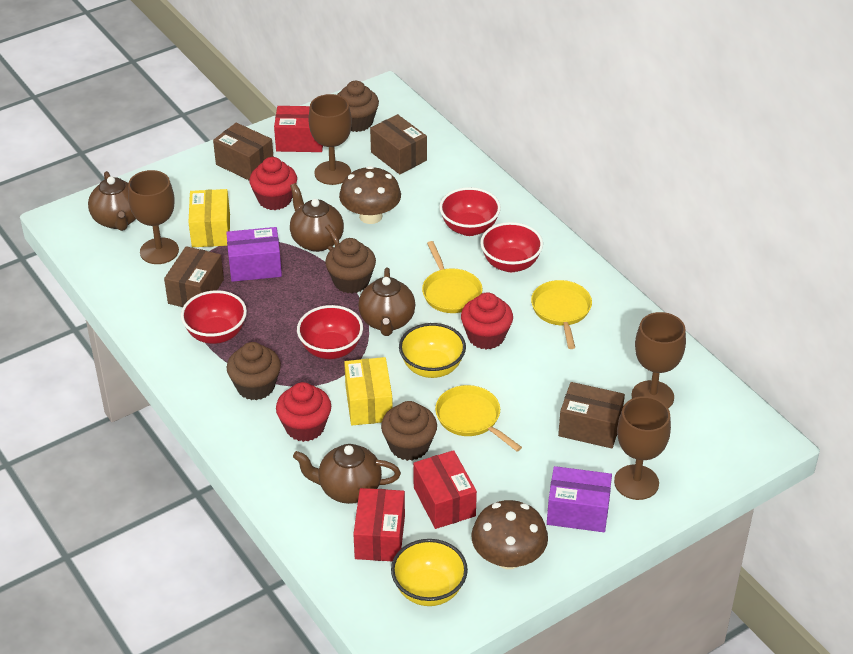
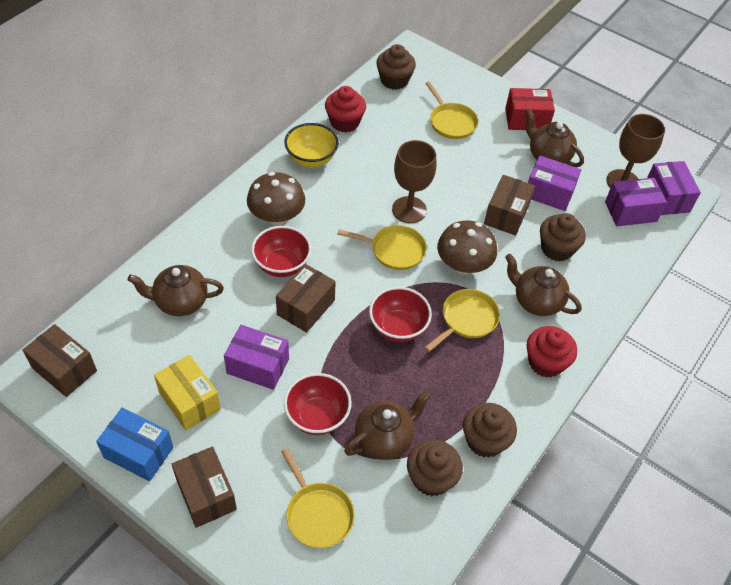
blue box: 0 -> 1
brown goblet: 4 -> 2
purple box: 2 -> 4
red bowl: 4 -> 3
red box: 3 -> 1
red cupcake: 3 -> 2
yellow bowl: 2 -> 1
yellow box: 2 -> 1
yellow pan: 3 -> 4

